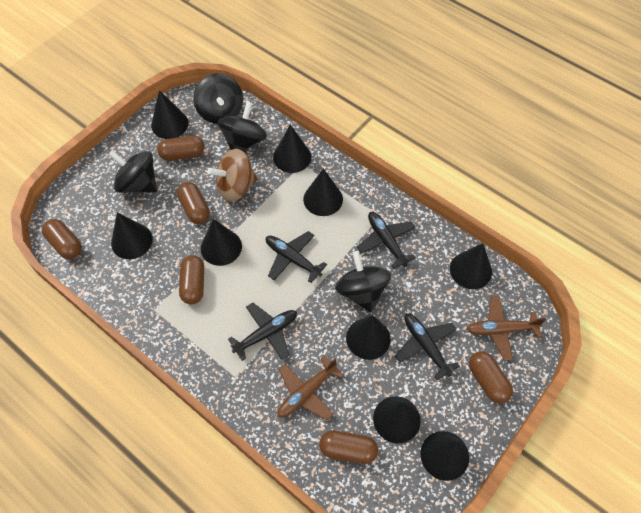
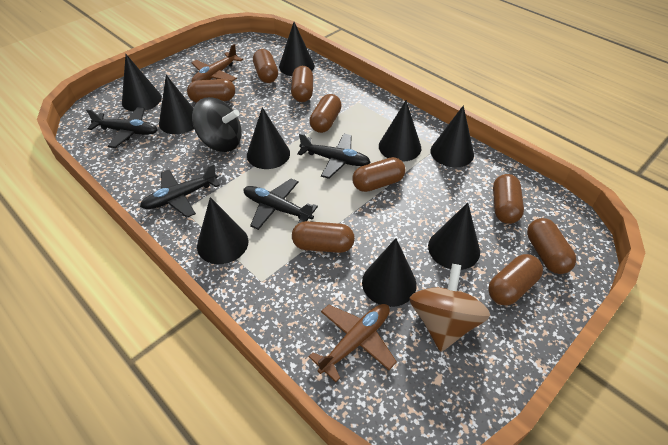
black spinning top: 4 -> 1
brown capsule: 6 -> 9

